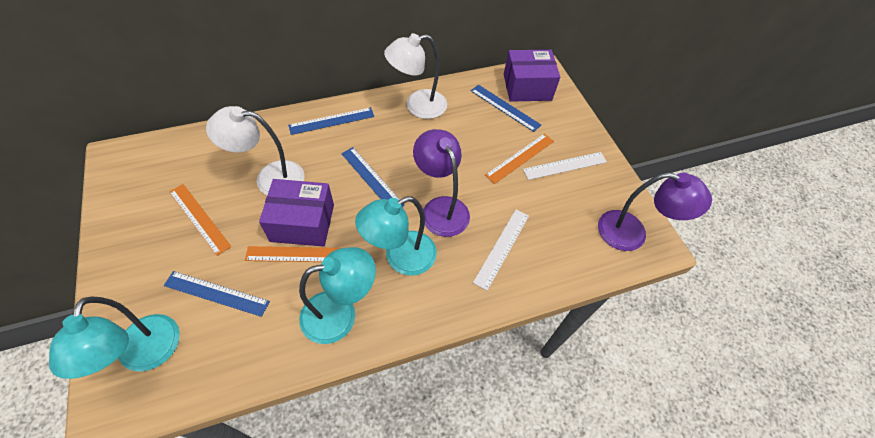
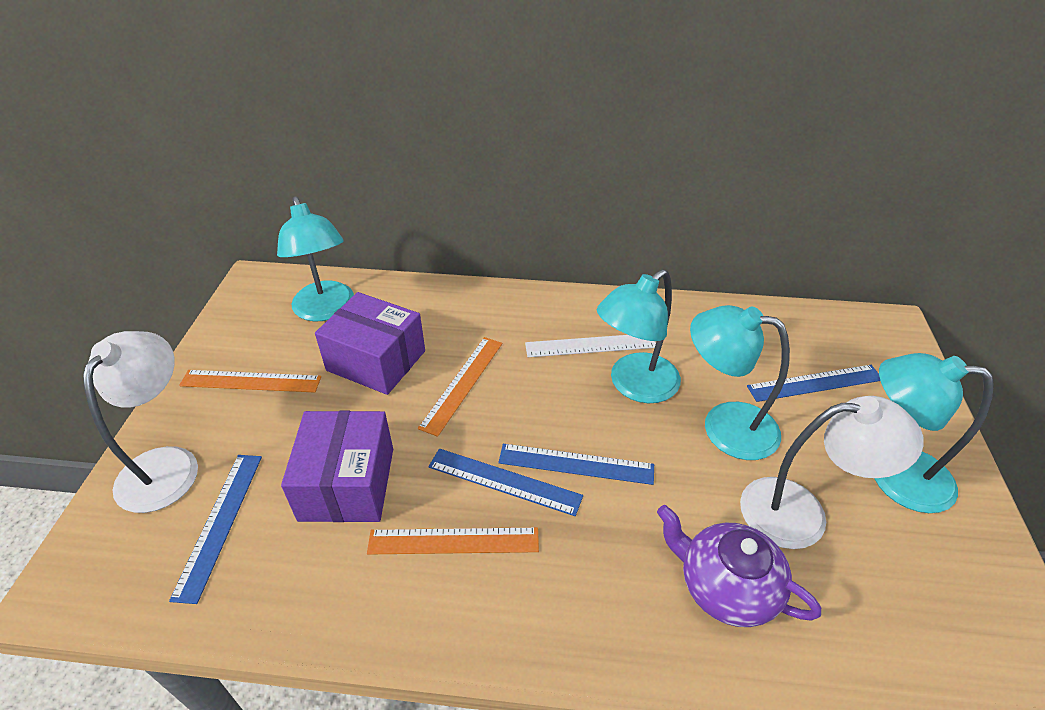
purple lamp: 2 -> 0
purple teapot: 0 -> 1
turquoise lamp: 3 -> 4
white ruler: 2 -> 1

